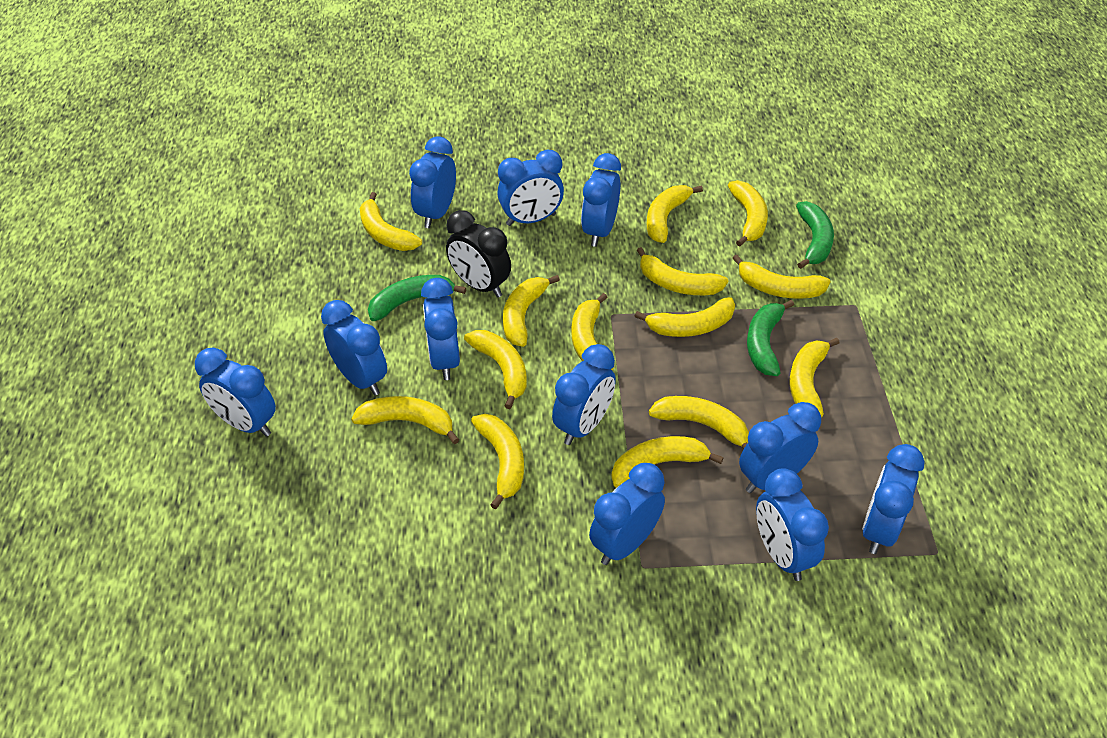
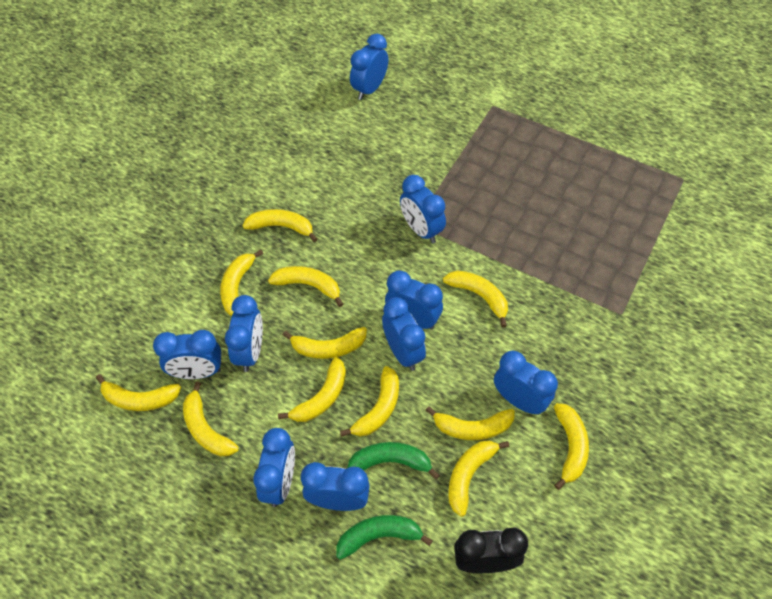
blue clock: 11 -> 9
green banana: 3 -> 2
yellow banana: 14 -> 12

